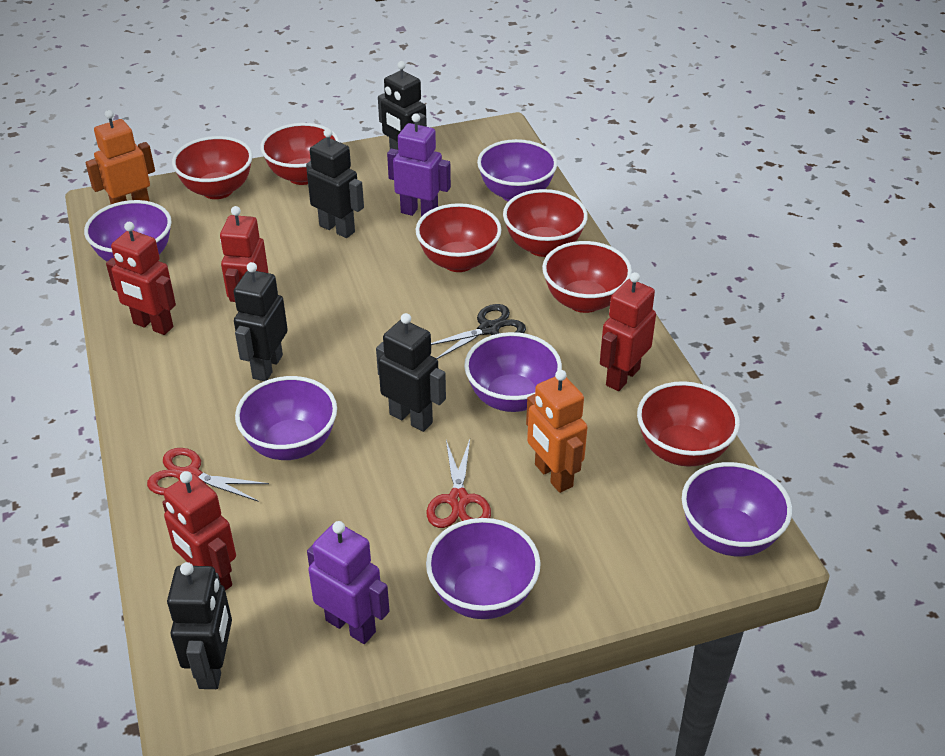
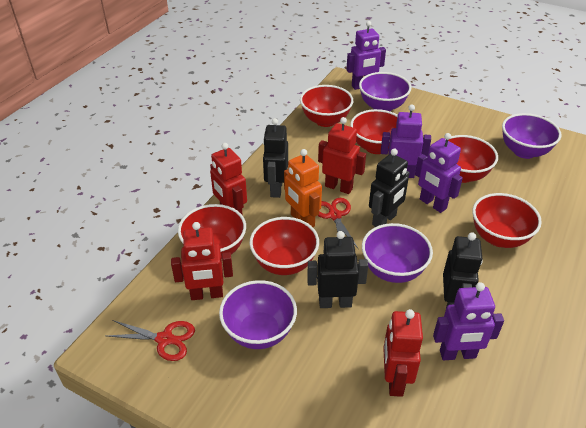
black robot: 5 -> 4
black scissors: 1 -> 0
orange robot: 2 -> 1
purple bowl: 6 -> 4
purple robot: 2 -> 4

